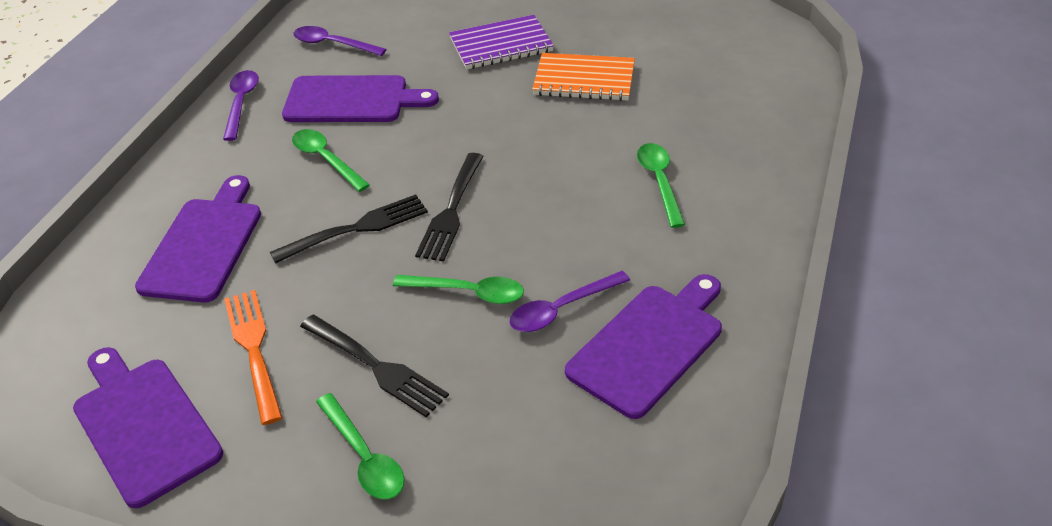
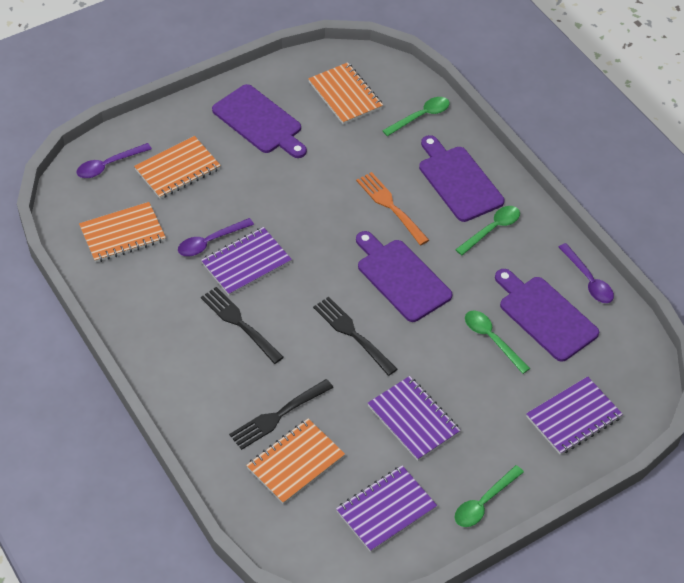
orange notebook: 1 -> 4
purple notebook: 1 -> 4

